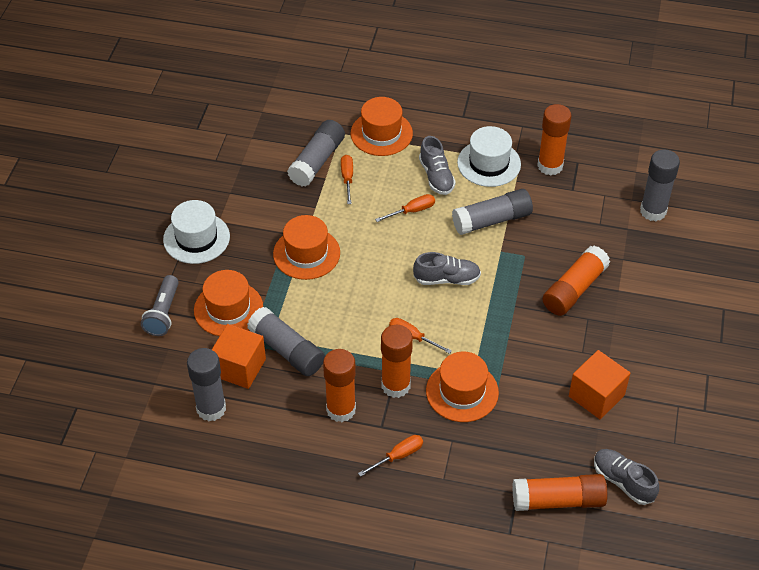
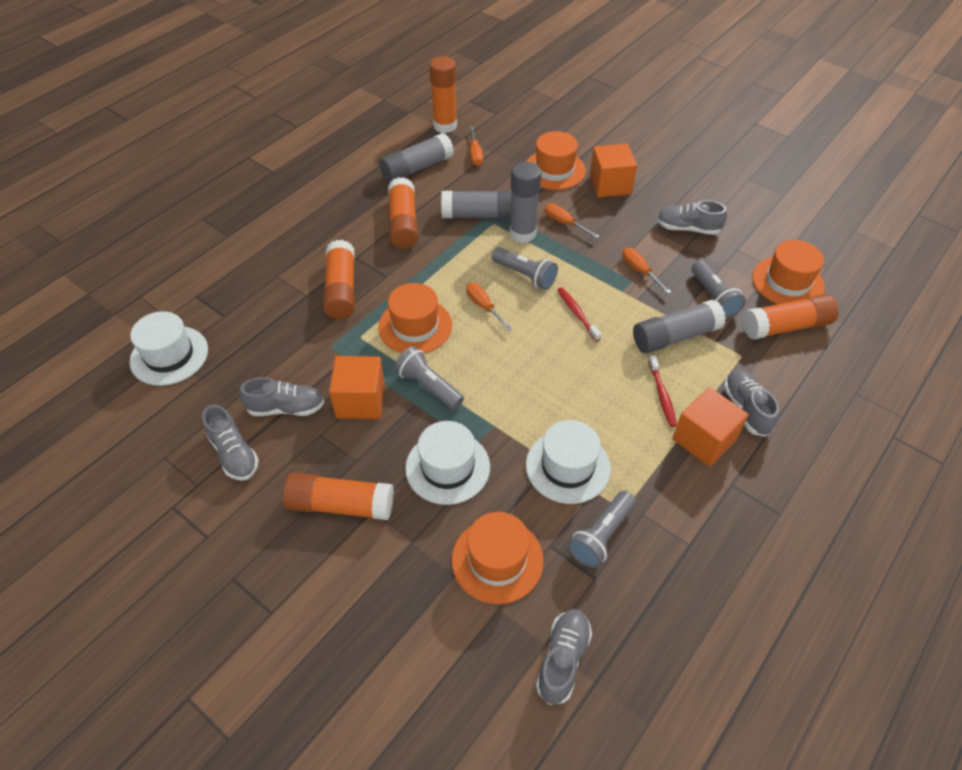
grey flashlight: 1 -> 4
grey glue stick: 5 -> 4
grey shoe: 3 -> 5
orange cube: 2 -> 3
red toothbrush: 0 -> 2
white hat: 2 -> 3

